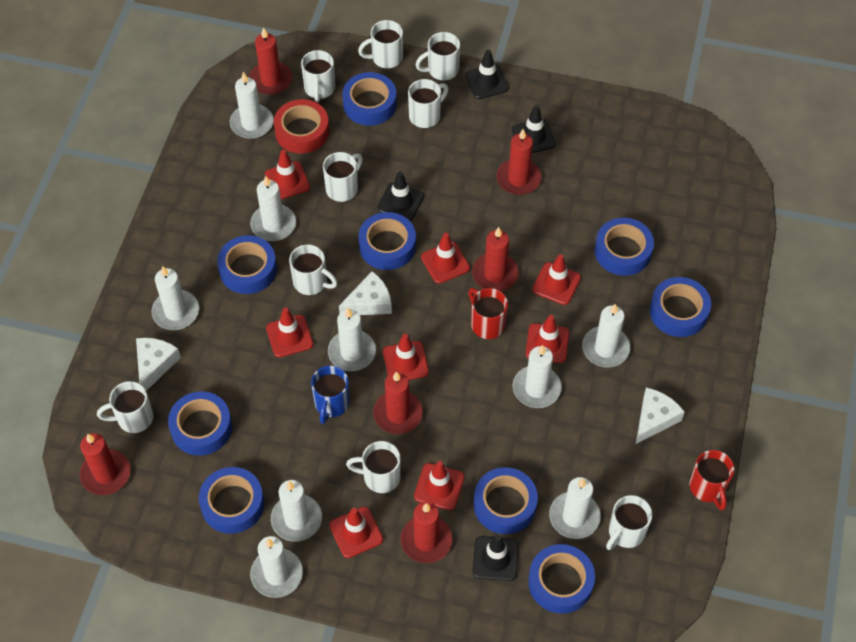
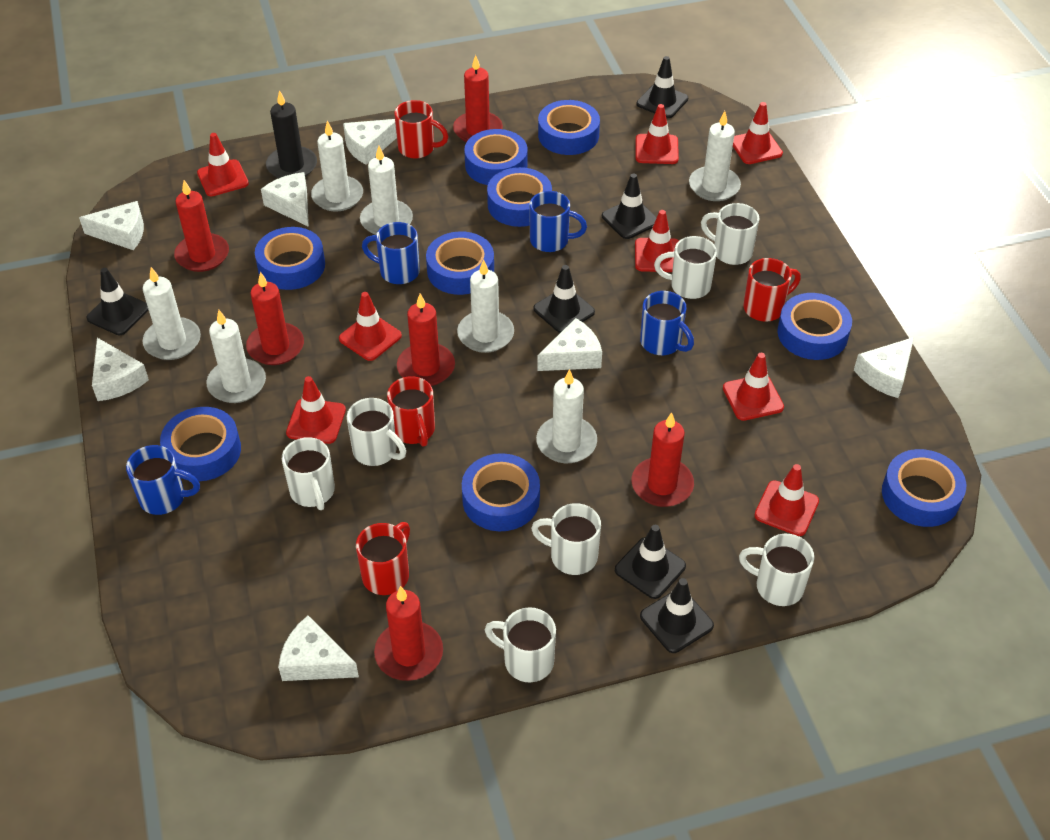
black candle: 0 -> 1
black traffic cone: 4 -> 6
blue mug: 1 -> 4
red mug: 2 -> 4
red tape: 1 -> 0
white candle: 9 -> 7
white cheese: 3 -> 7
white mug: 9 -> 7

